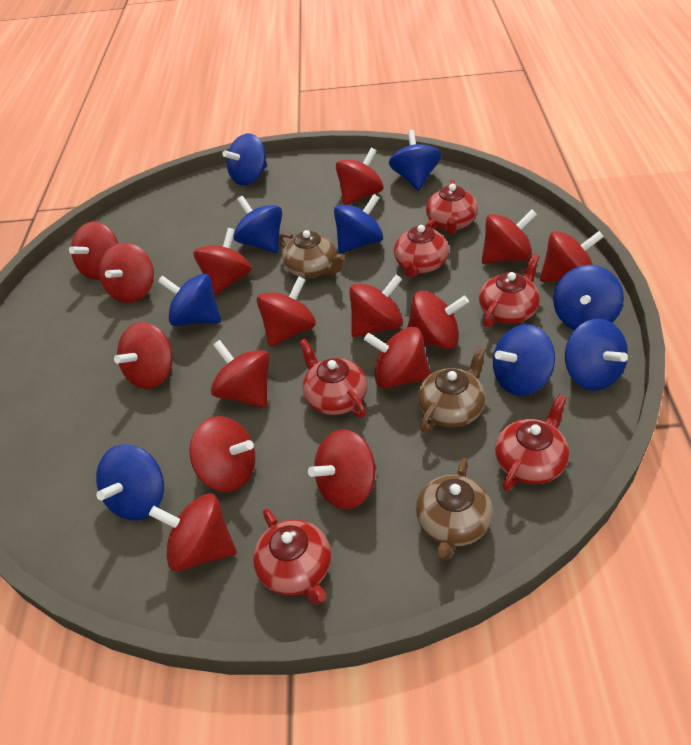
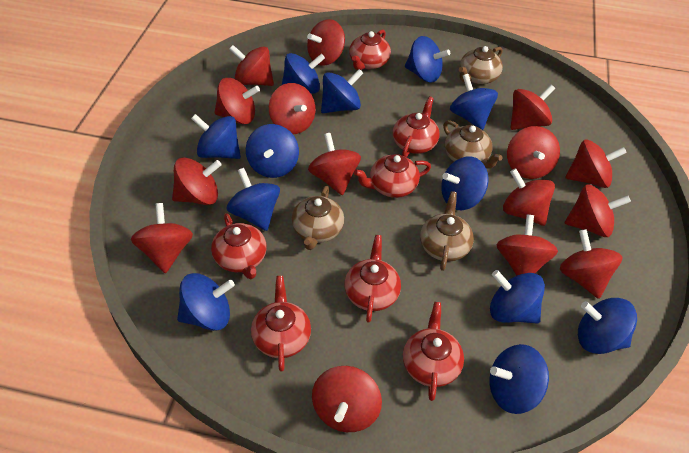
blue spinning top: 9 -> 12
brown teapot: 3 -> 4
red teapot: 6 -> 7

